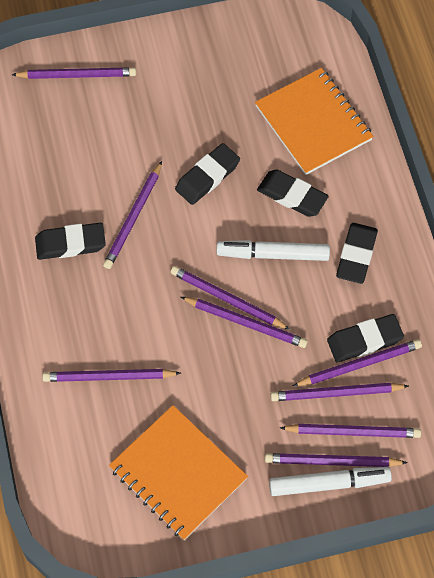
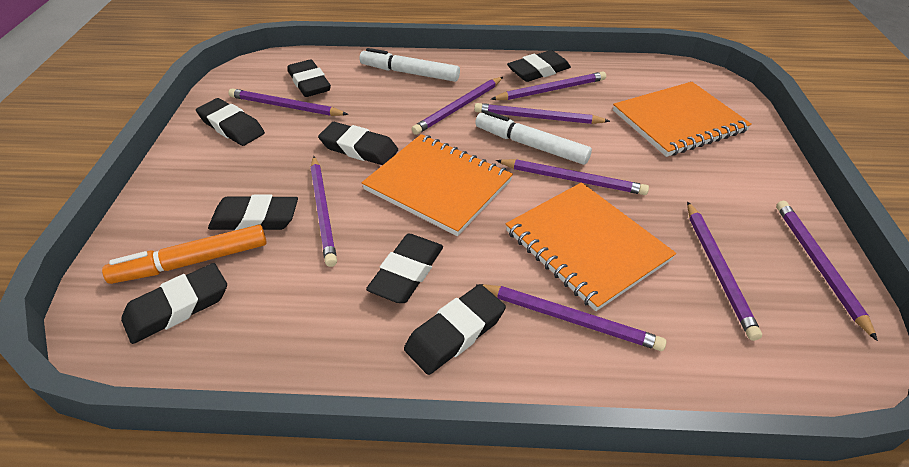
black eraser: 5 -> 8
orange marker: 0 -> 1
orange notebook: 2 -> 3

